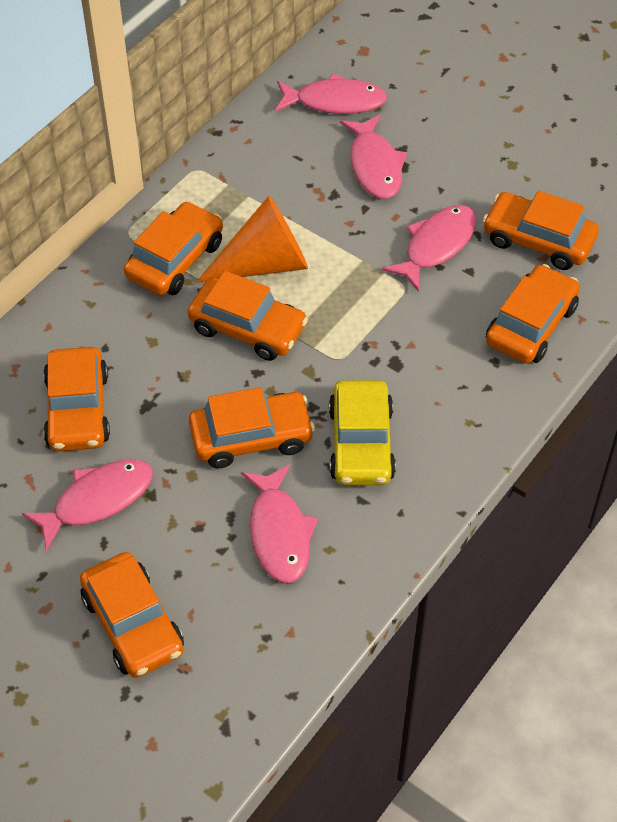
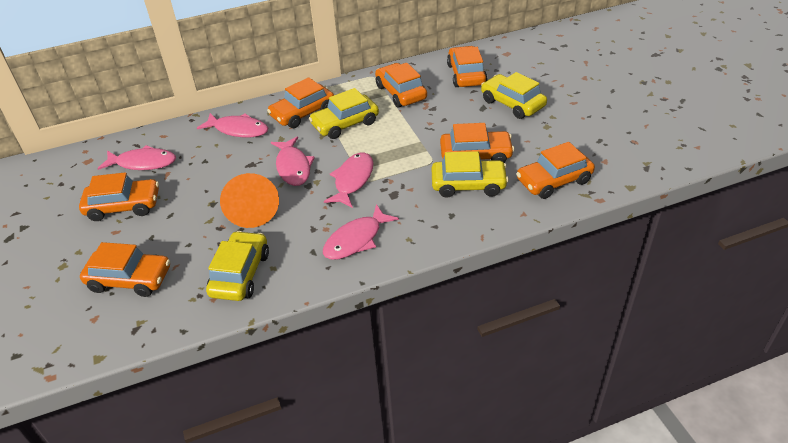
yellow car: 1 -> 4

